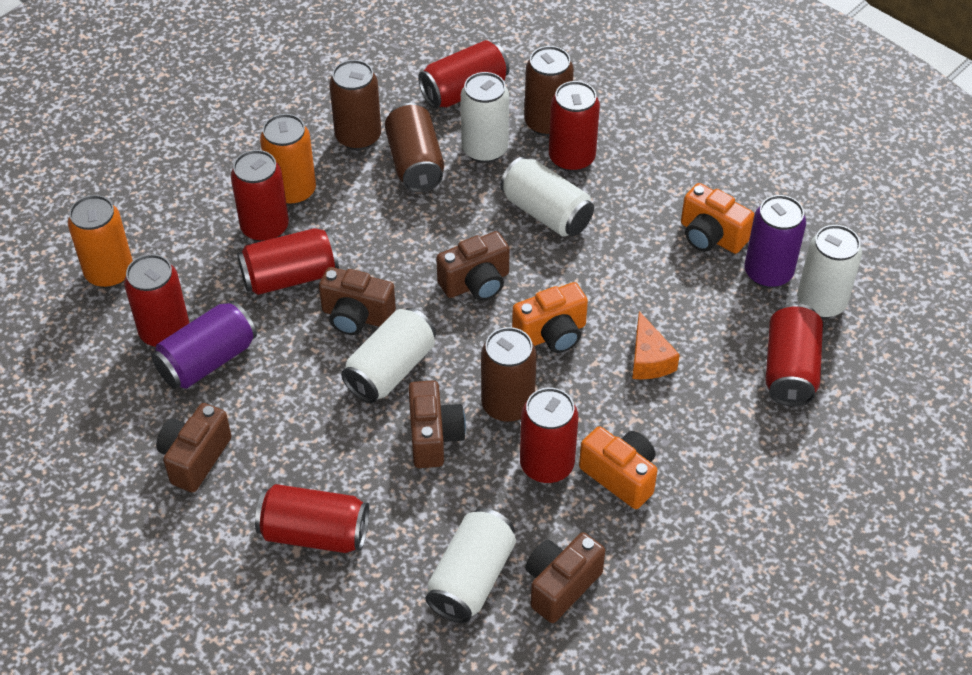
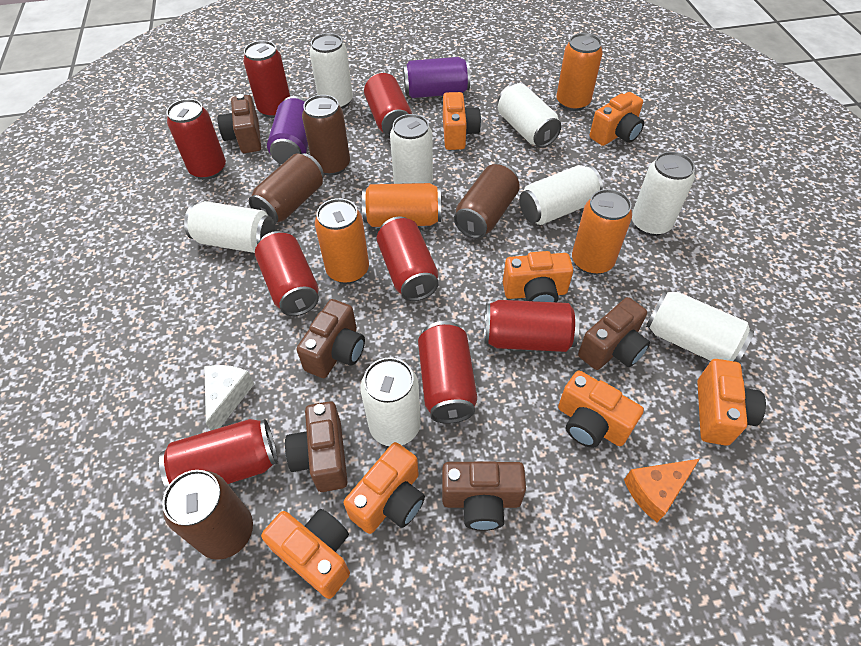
orange camera: 3 -> 7
orange can: 2 -> 4
white can: 5 -> 8
white cheese: 0 -> 1

